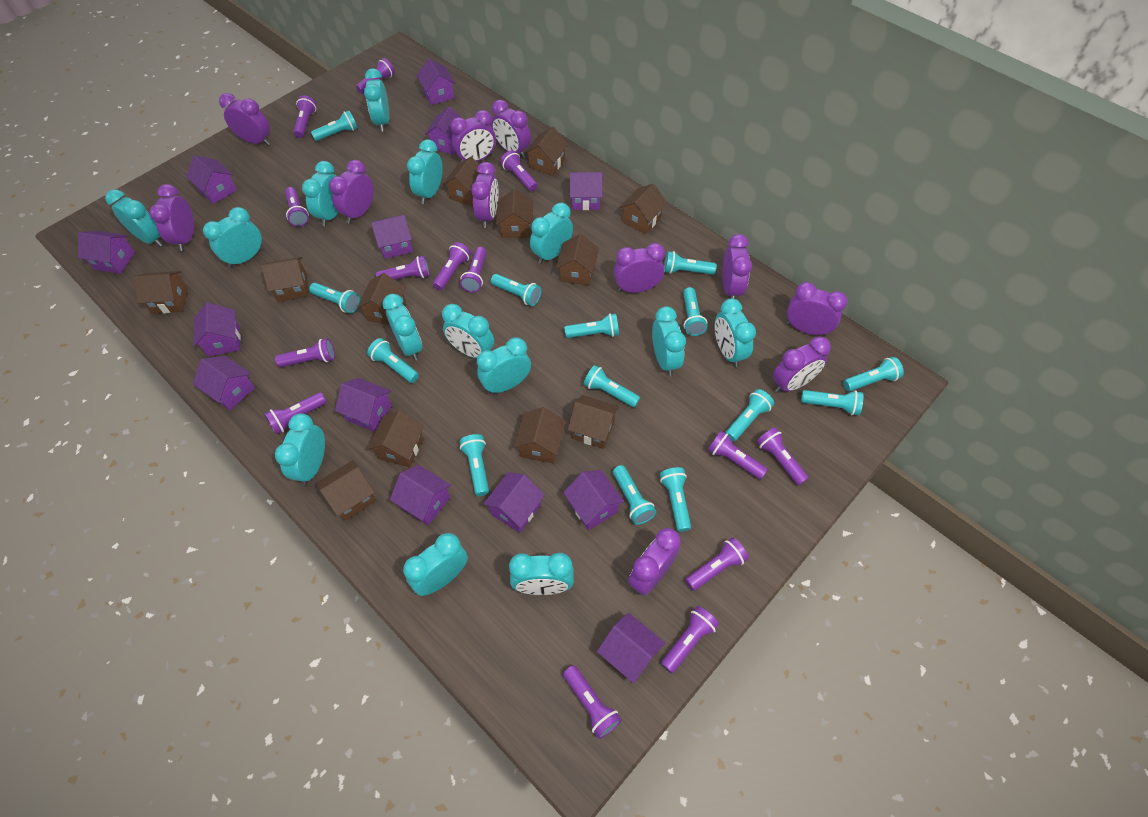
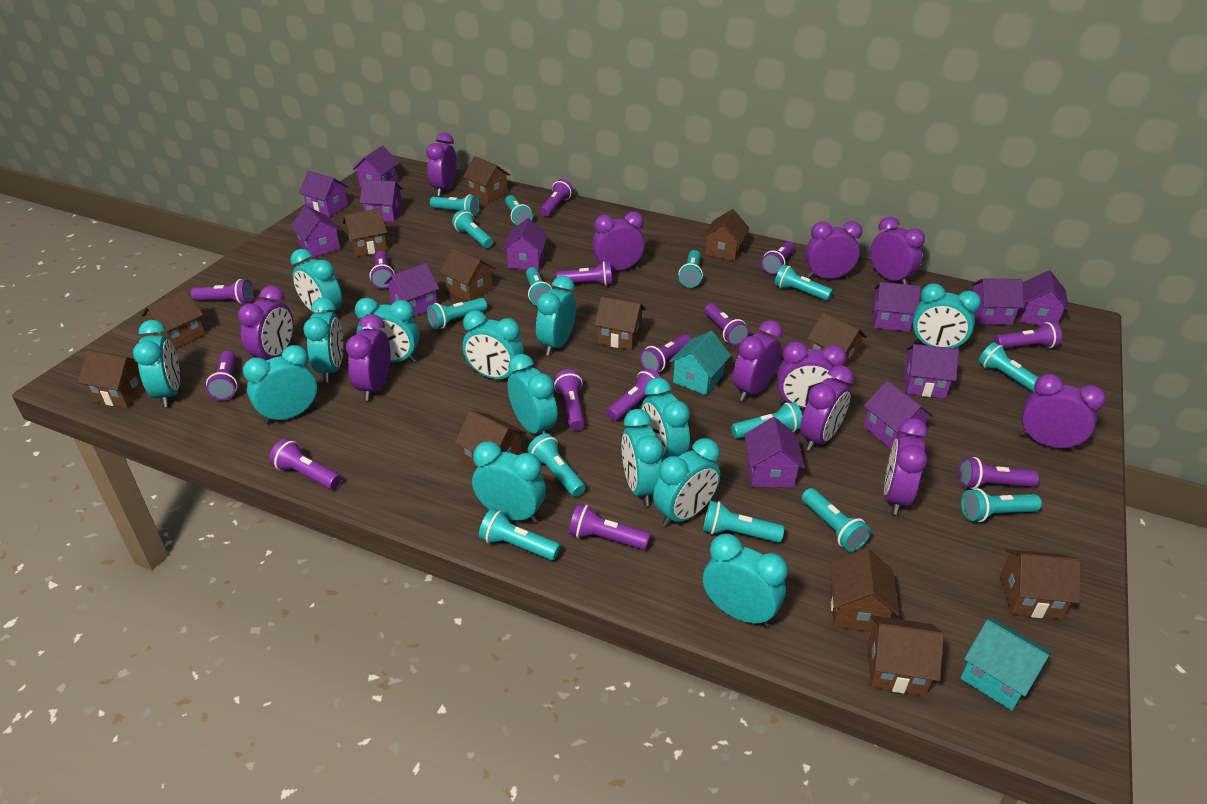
purple house: 13 -> 12
turquoise house: 0 -> 2

